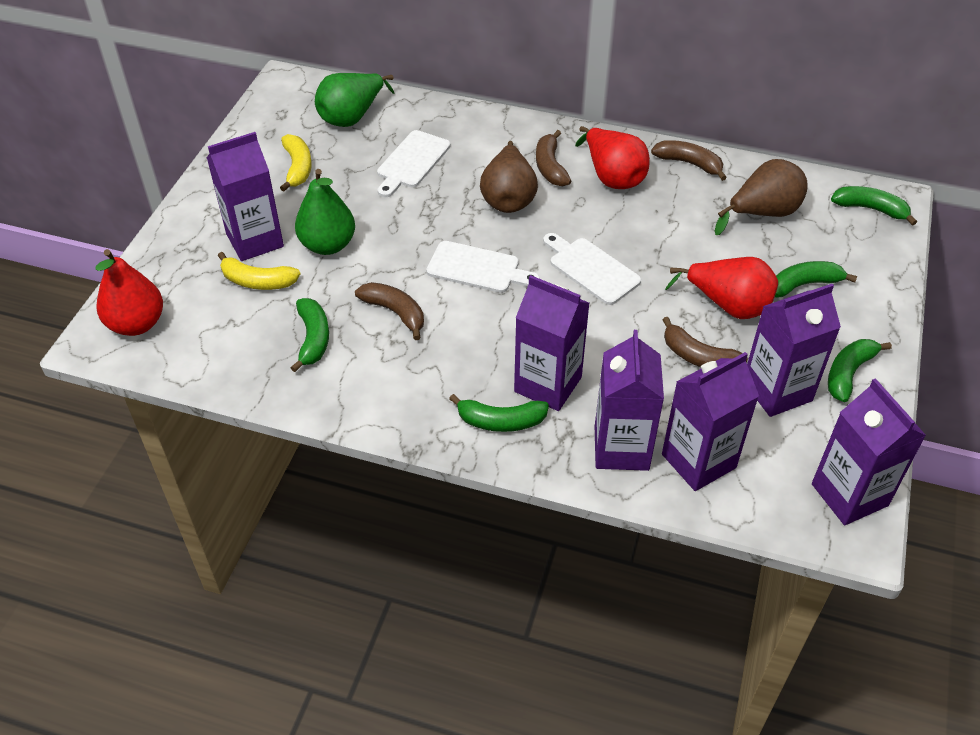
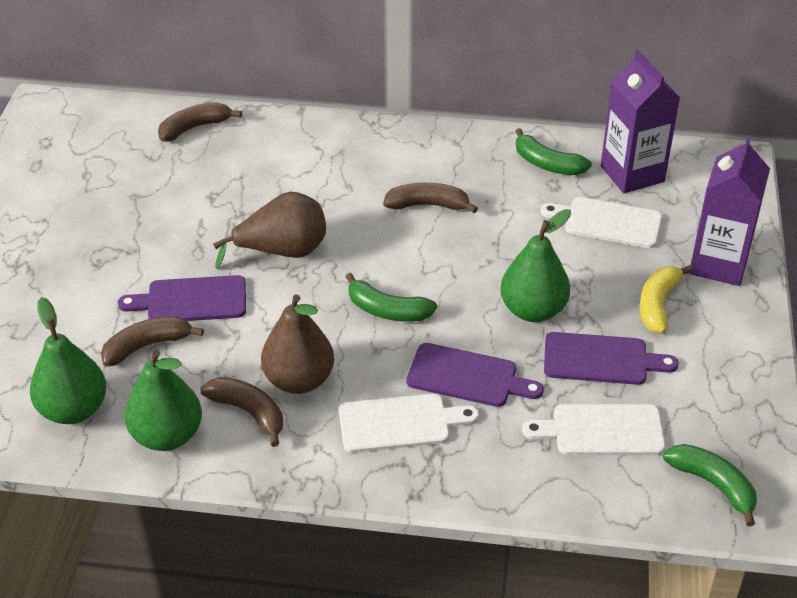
green banana: 5 -> 3
green pear: 2 -> 3
purple carton: 6 -> 2
purple cutting board: 0 -> 3
red pear: 3 -> 0
yellow banana: 2 -> 1

